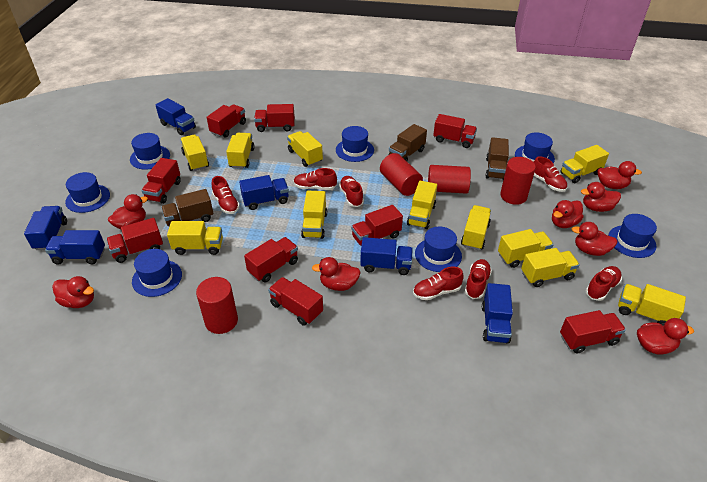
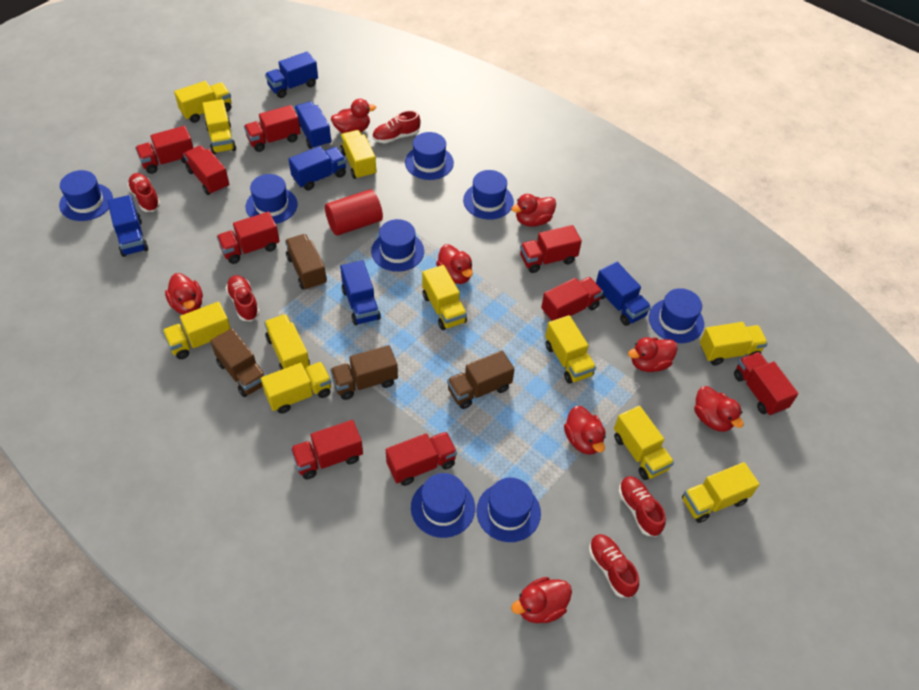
blue hat: 7 -> 8
brown truck: 3 -> 4
red cylinder: 4 -> 1
red shoe: 7 -> 5

